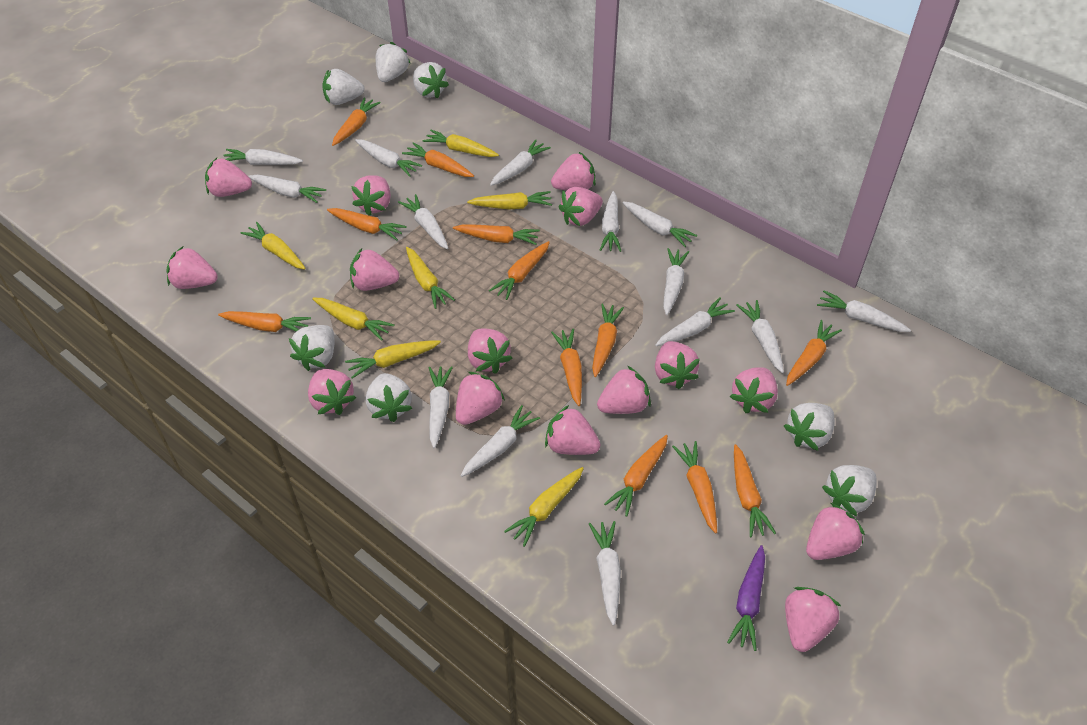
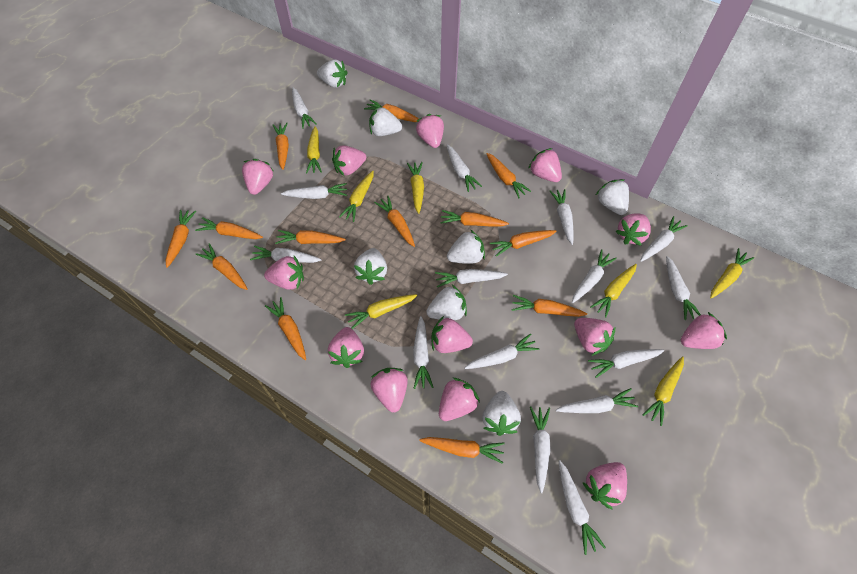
orange carrot: 12 -> 13
pink strawberry: 15 -> 13
purple carrot: 1 -> 0
white carrot: 14 -> 15

